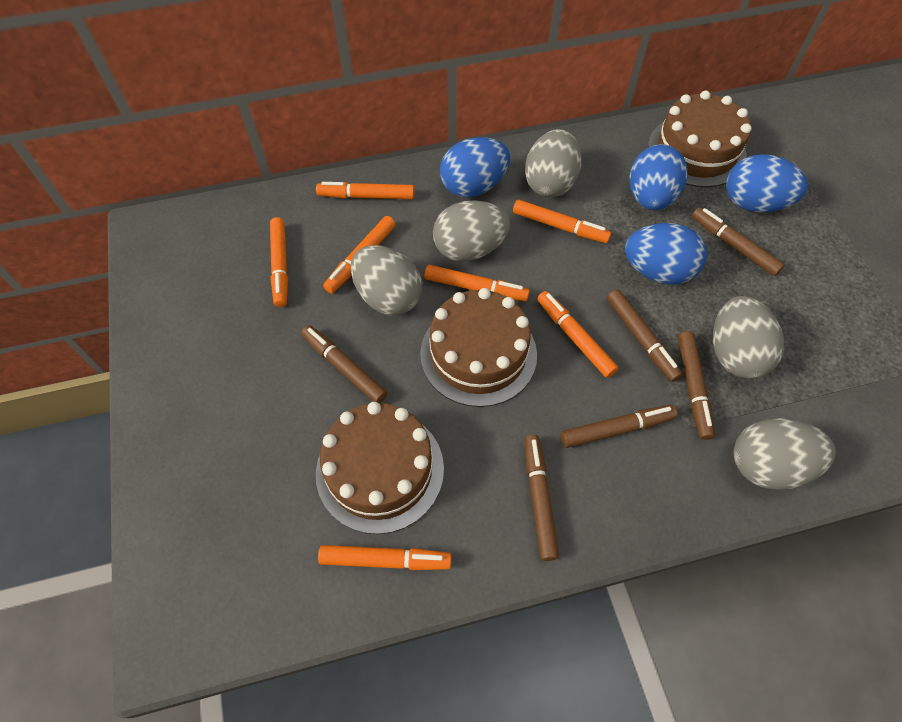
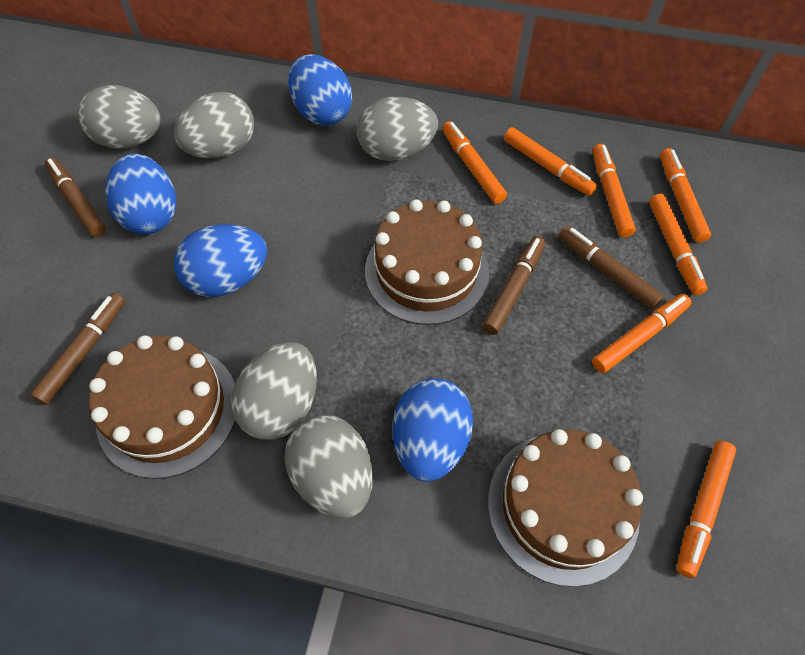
brown marker: 6 -> 4

